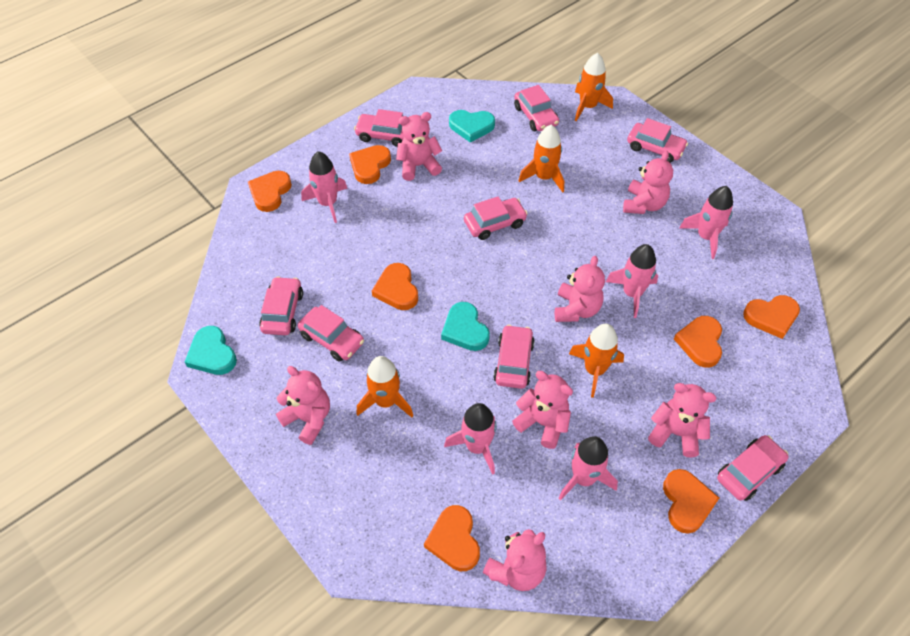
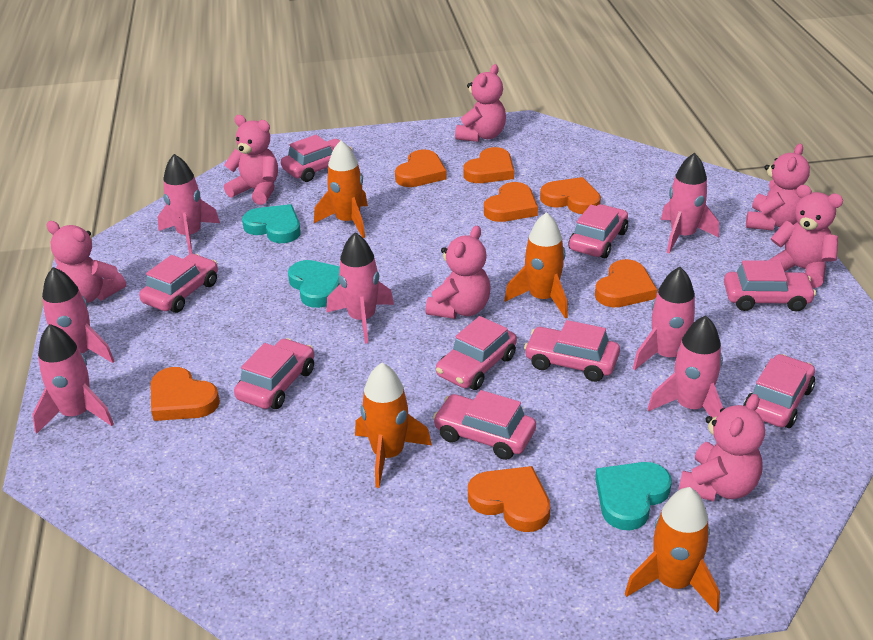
pink car: 8 -> 9
pink rocket: 5 -> 7

